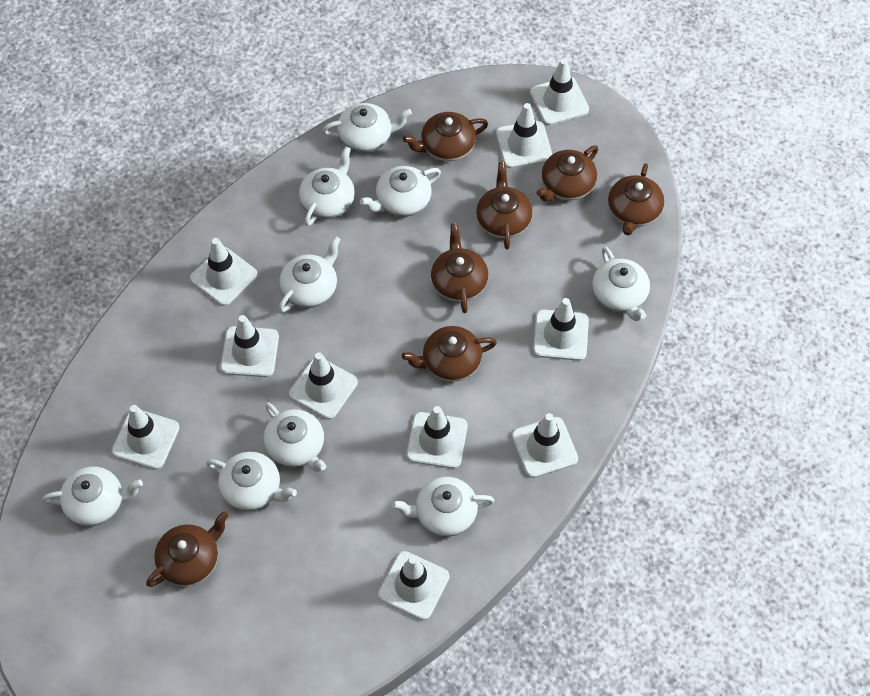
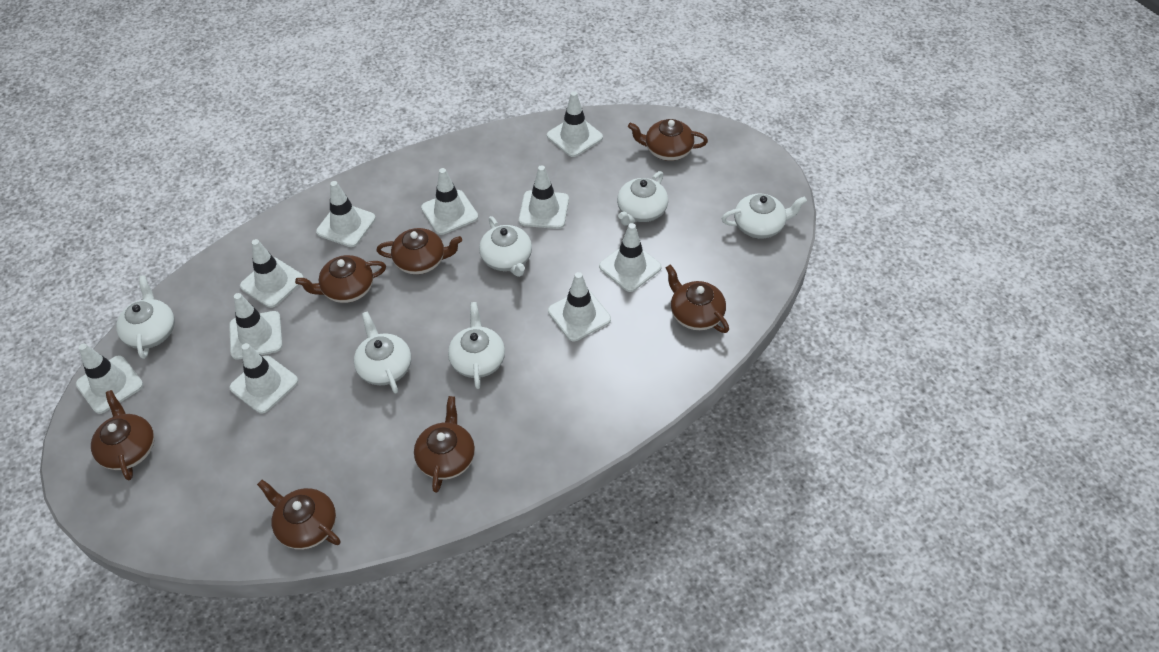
white teapot: 9 -> 6

